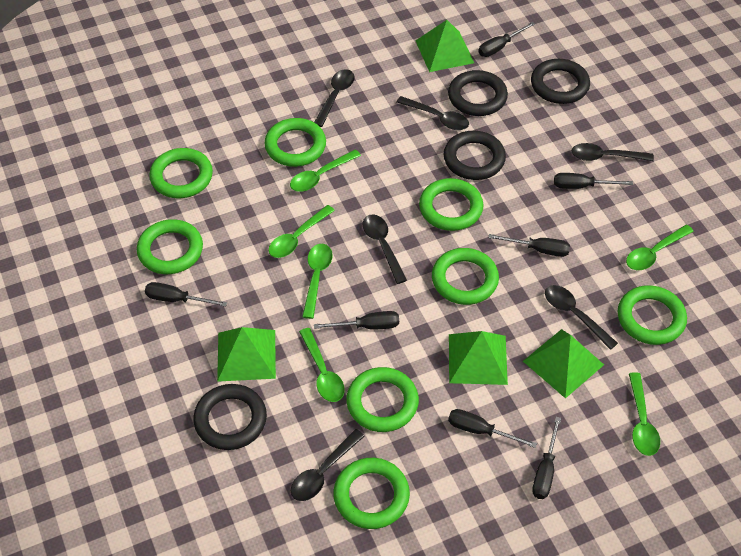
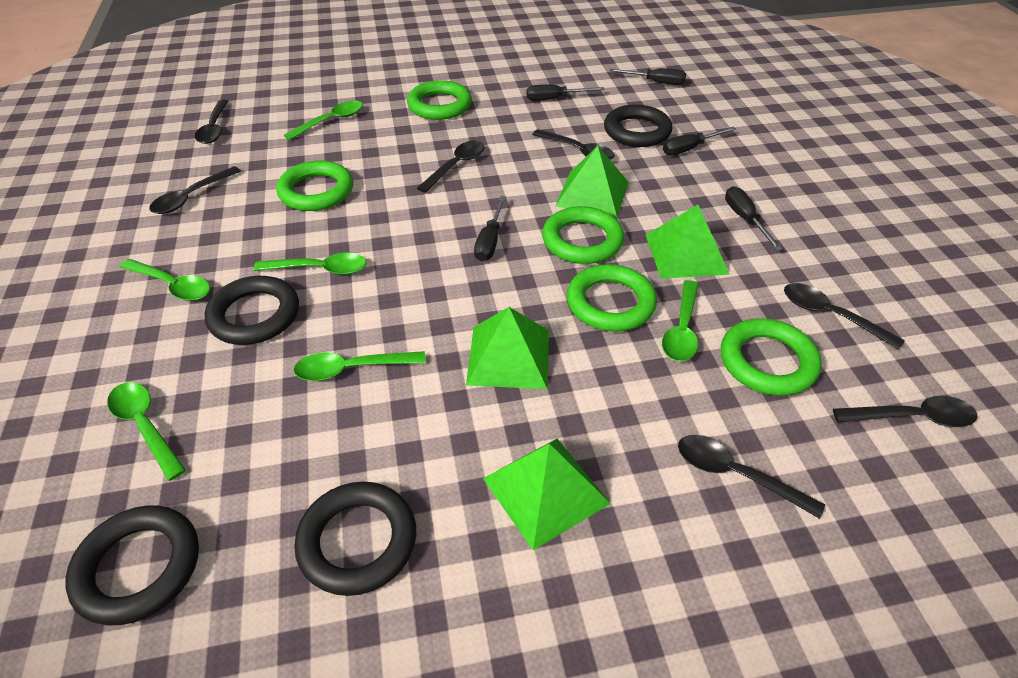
black screwdriver: 7 -> 5
black spoon: 6 -> 7
green ring: 8 -> 5

